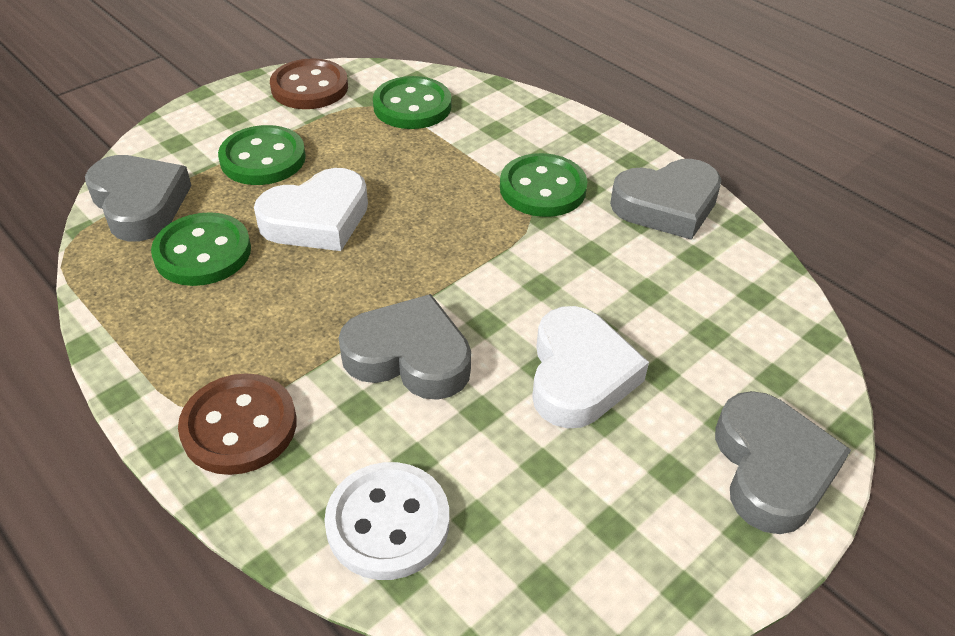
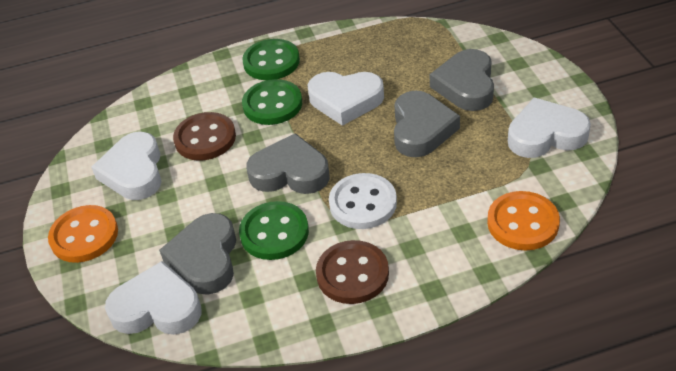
green button: 4 -> 3
orange button: 0 -> 2
white heart: 2 -> 4

